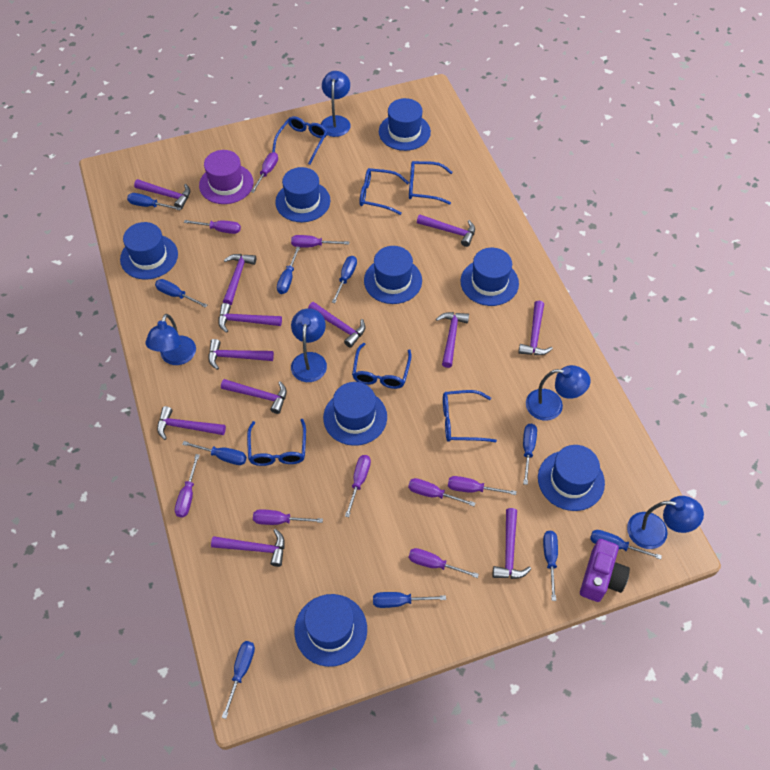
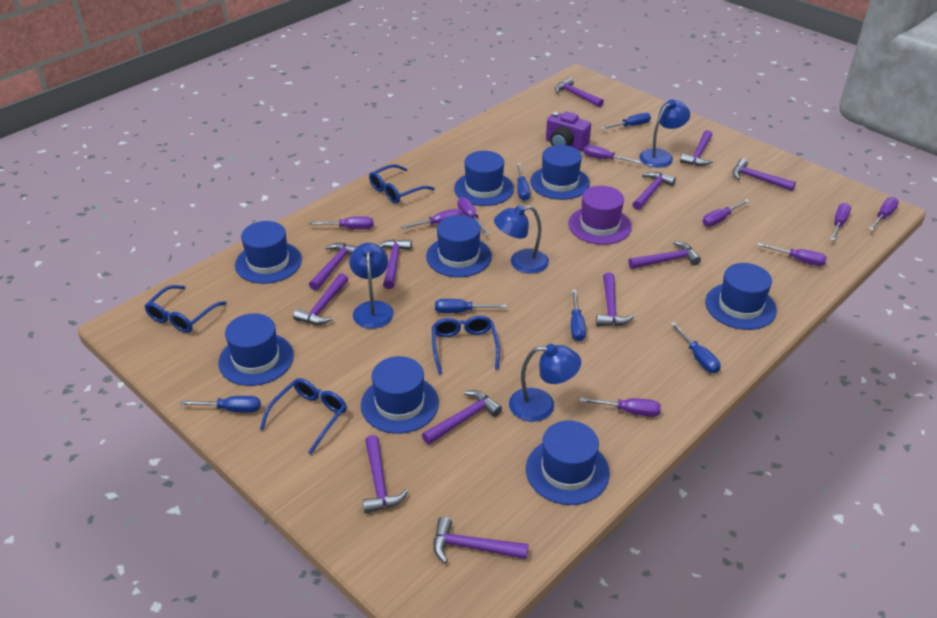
blue glasses: 6 -> 4
blue lamp: 5 -> 4
blue screwdriver: 10 -> 6

